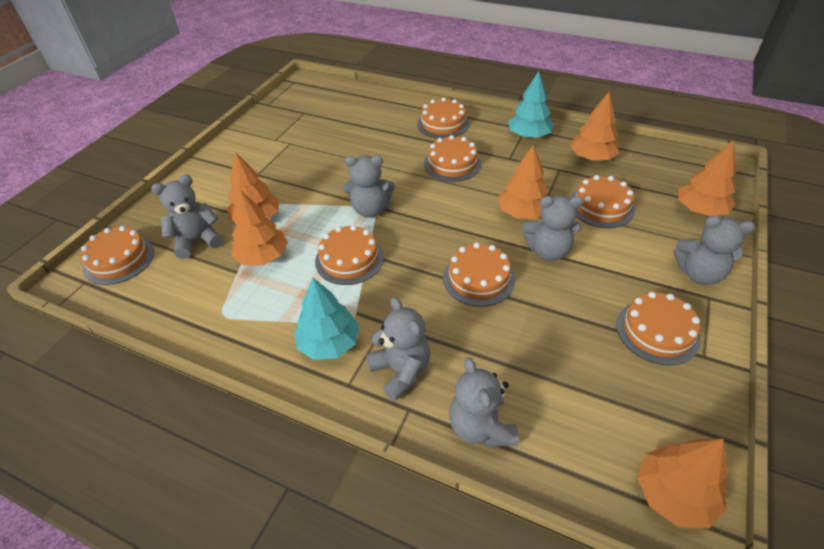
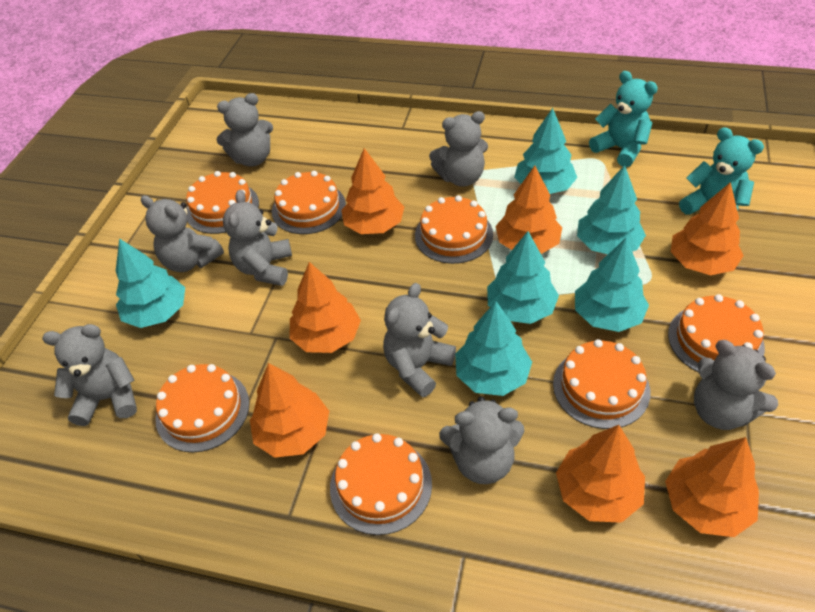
grey teddy bear: 6 -> 8
orange tree: 6 -> 7
turquoise teddy bear: 0 -> 2
turquoise tree: 2 -> 6

